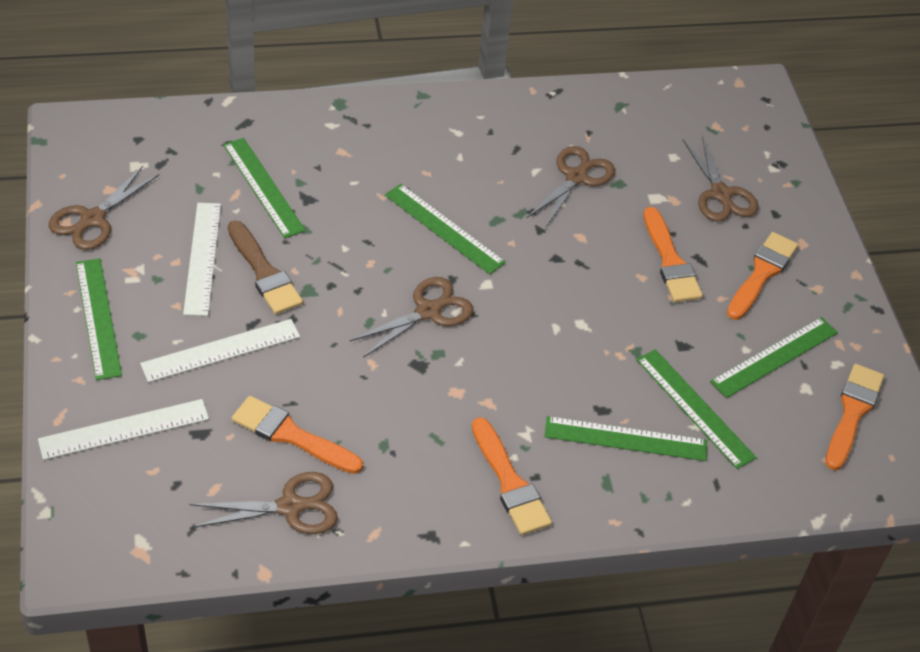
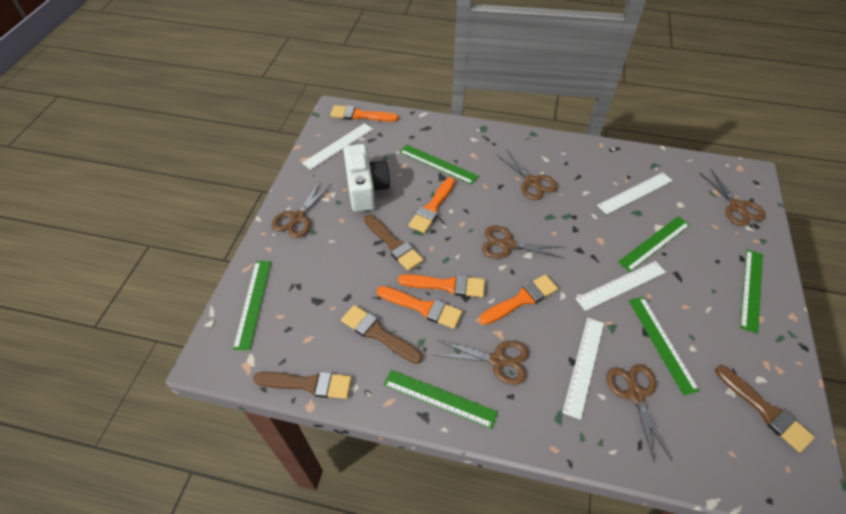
brown brush: 1 -> 4
brown scissors: 5 -> 6
white camera: 0 -> 1
white ruler: 3 -> 4

